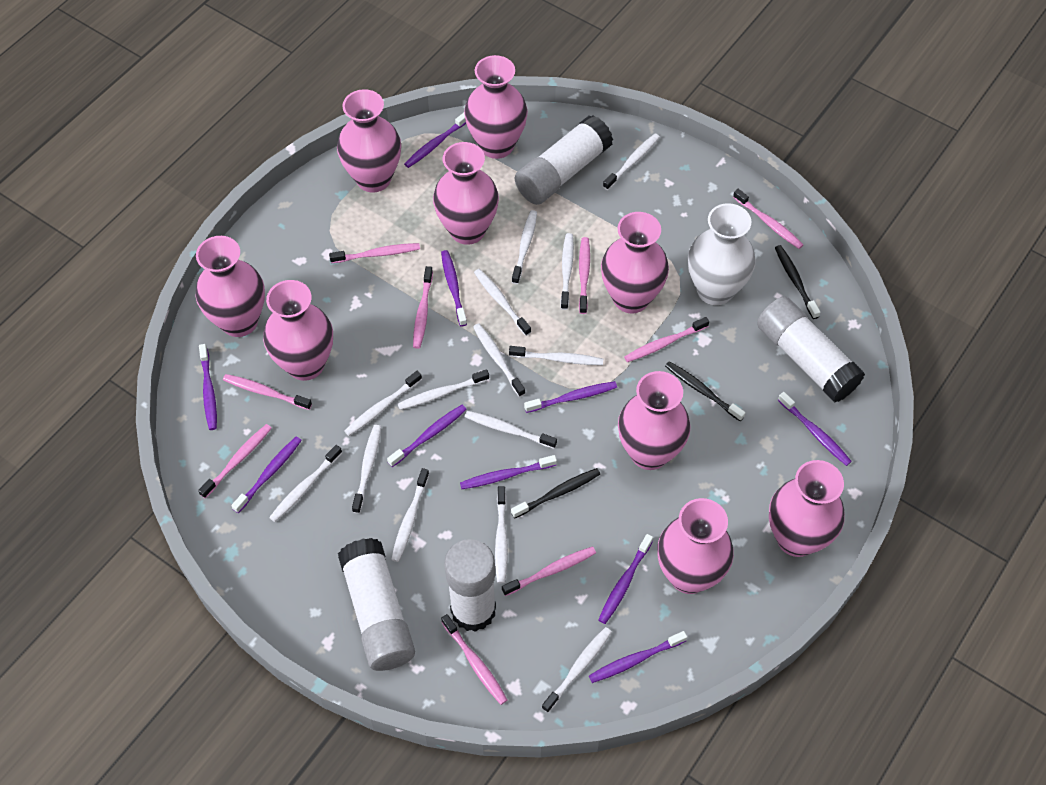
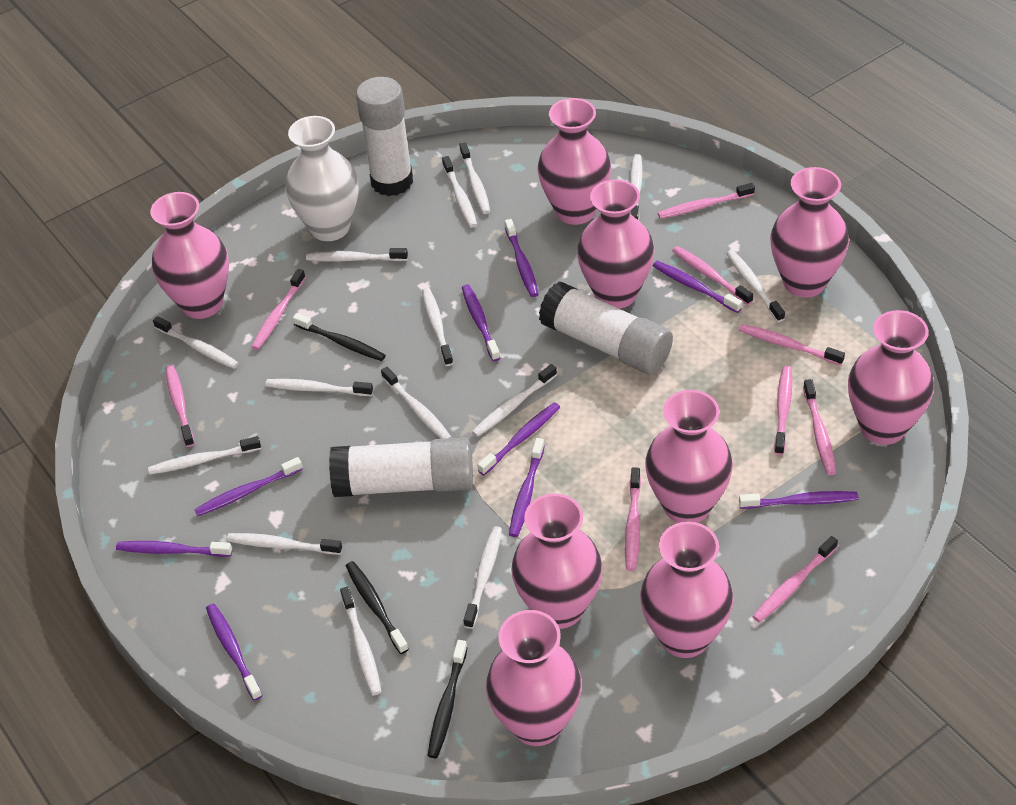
purple toothbrush: 10 -> 9
white glue stick: 4 -> 3

